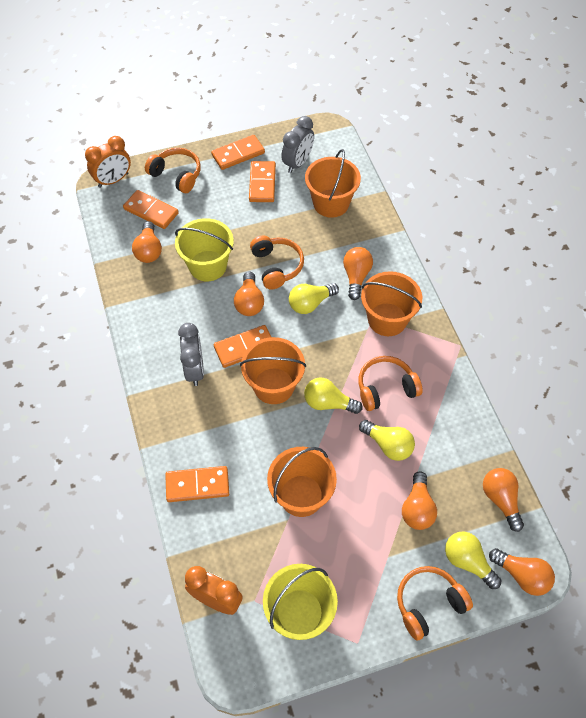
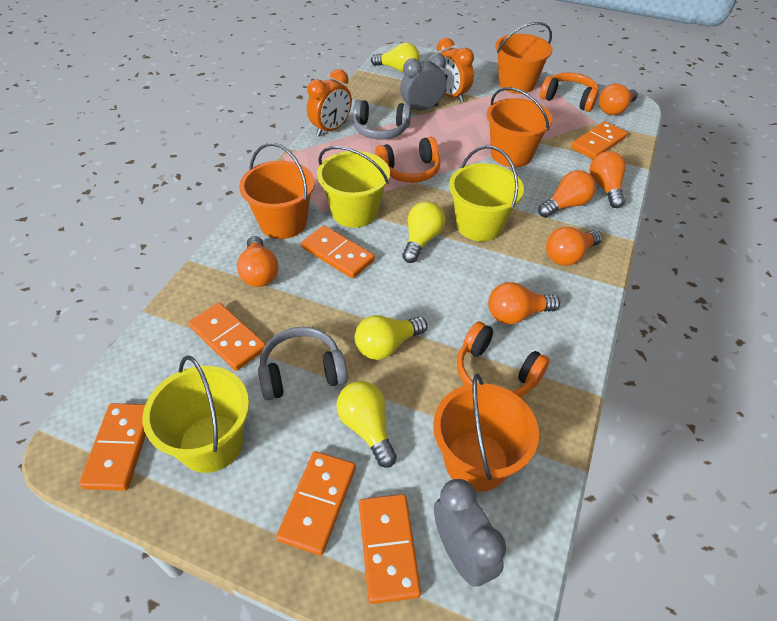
grey headphones: 0 -> 2
orange domino: 5 -> 6
orange headphones: 4 -> 3
yellow bucket: 2 -> 3

